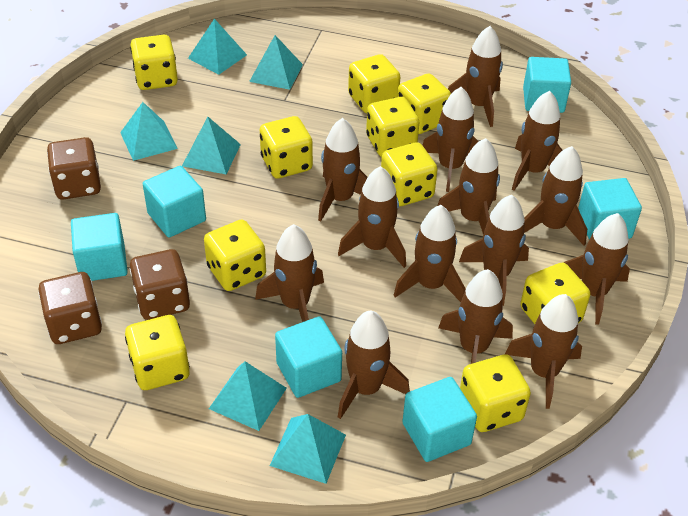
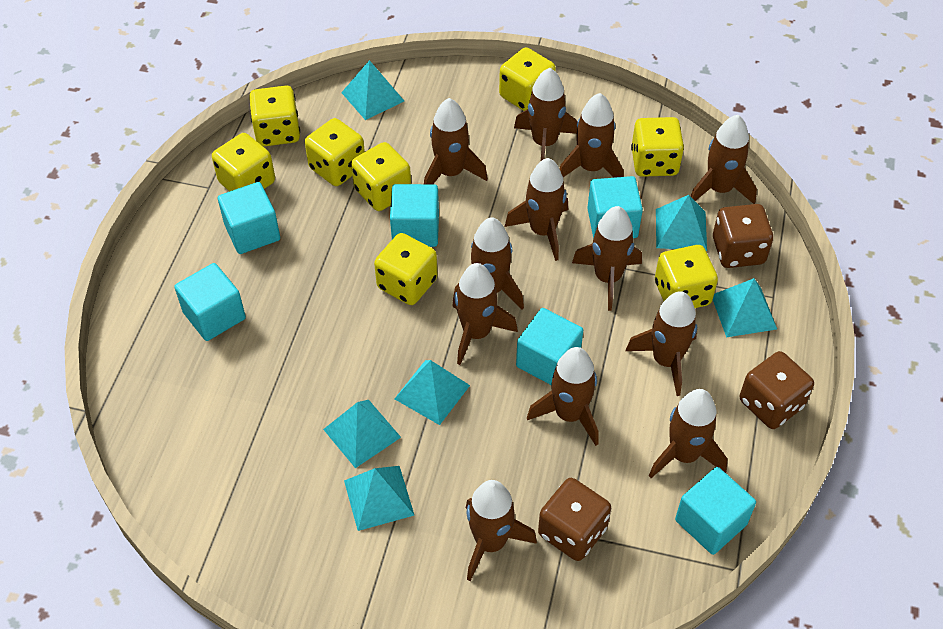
brown rocket: 14 -> 12
yellow dice: 10 -> 8

